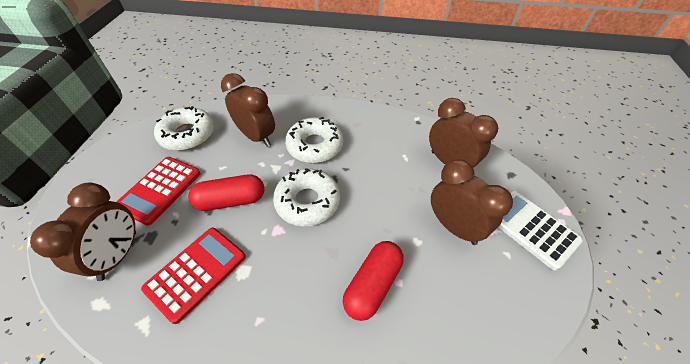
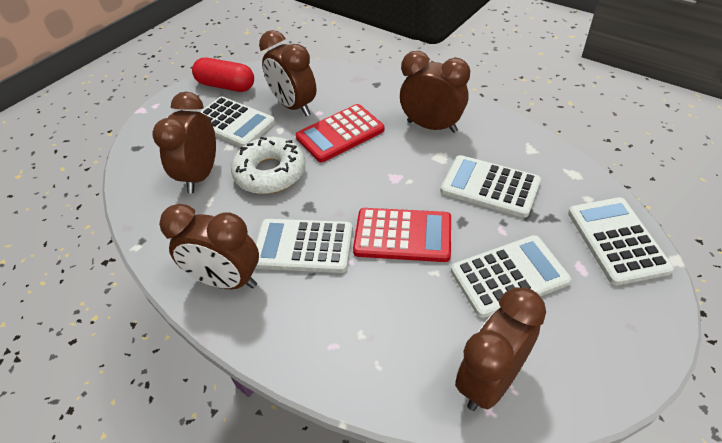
brown clock: 4 -> 5
red capsule: 2 -> 1
white calculator: 1 -> 5
white donut: 3 -> 1

